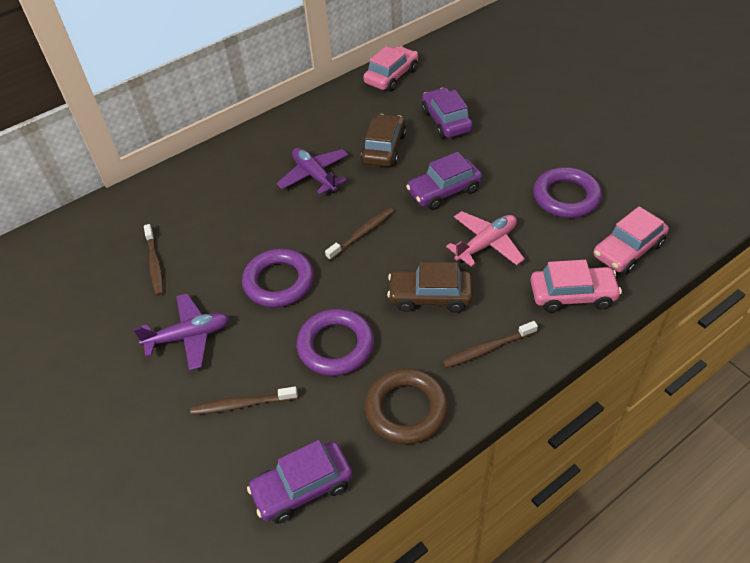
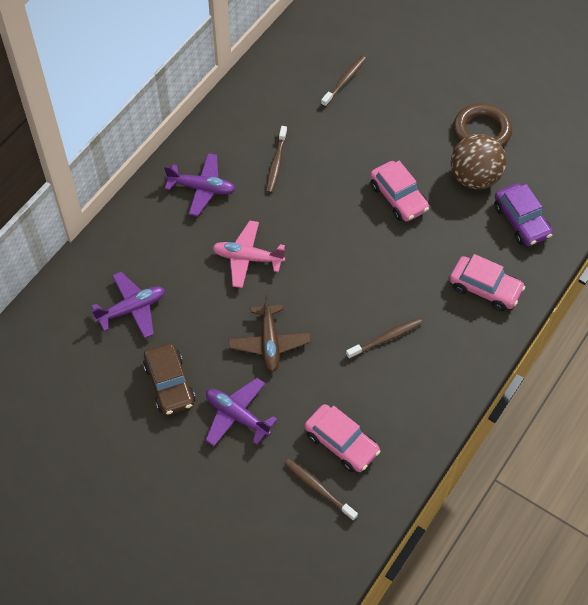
brown ball: 0 -> 1
brown car: 2 -> 1
brown plane: 0 -> 1
purple car: 3 -> 1
purple plane: 2 -> 3
purple ring: 3 -> 0

